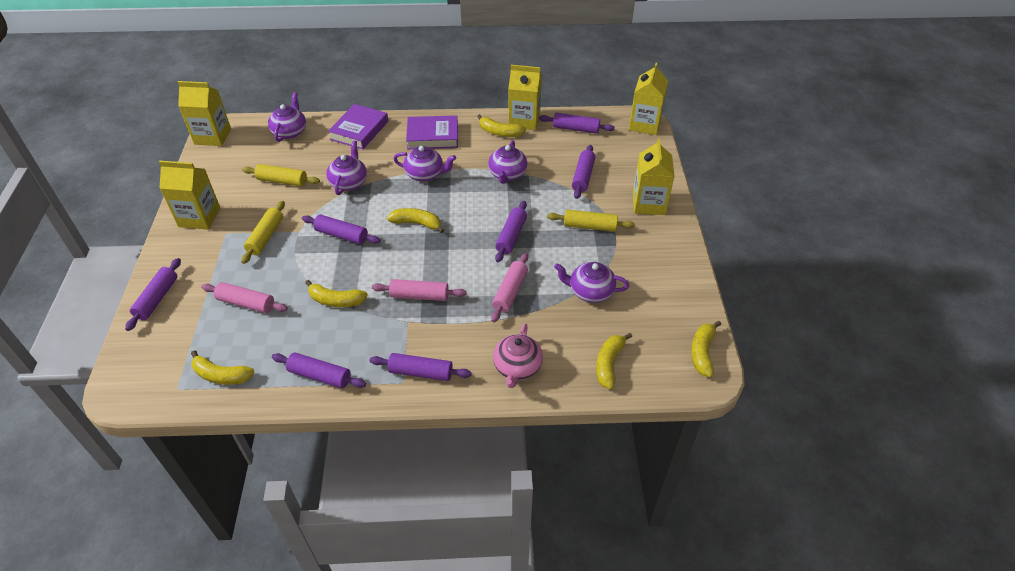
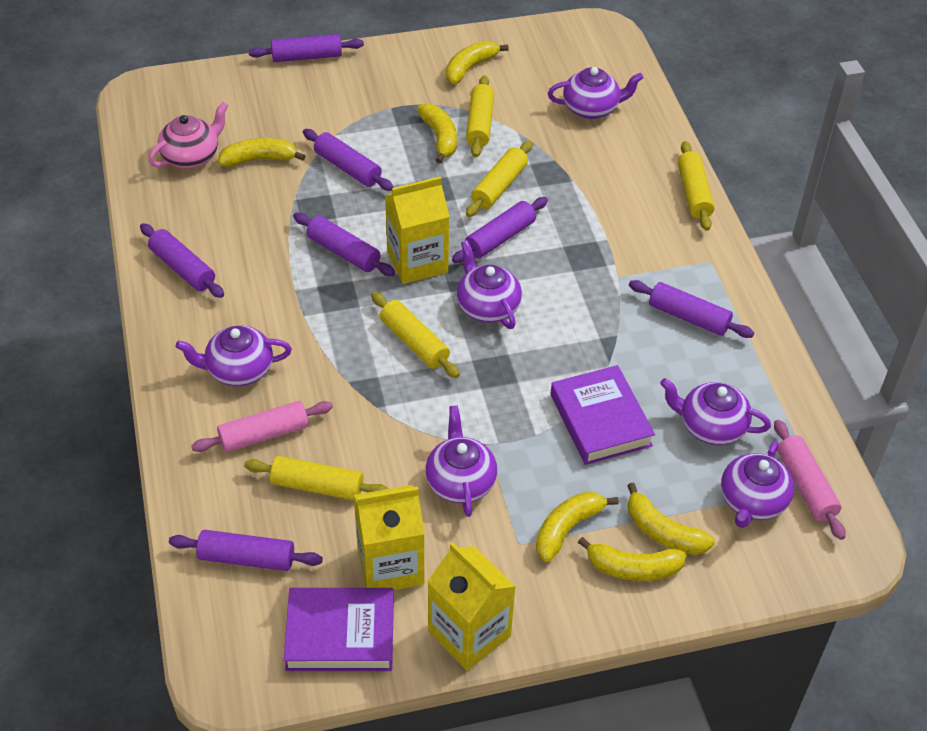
pink rolling pin: 3 -> 2
purple teapot: 5 -> 6
yellow carton: 5 -> 3
yellow rolling pin: 3 -> 5

